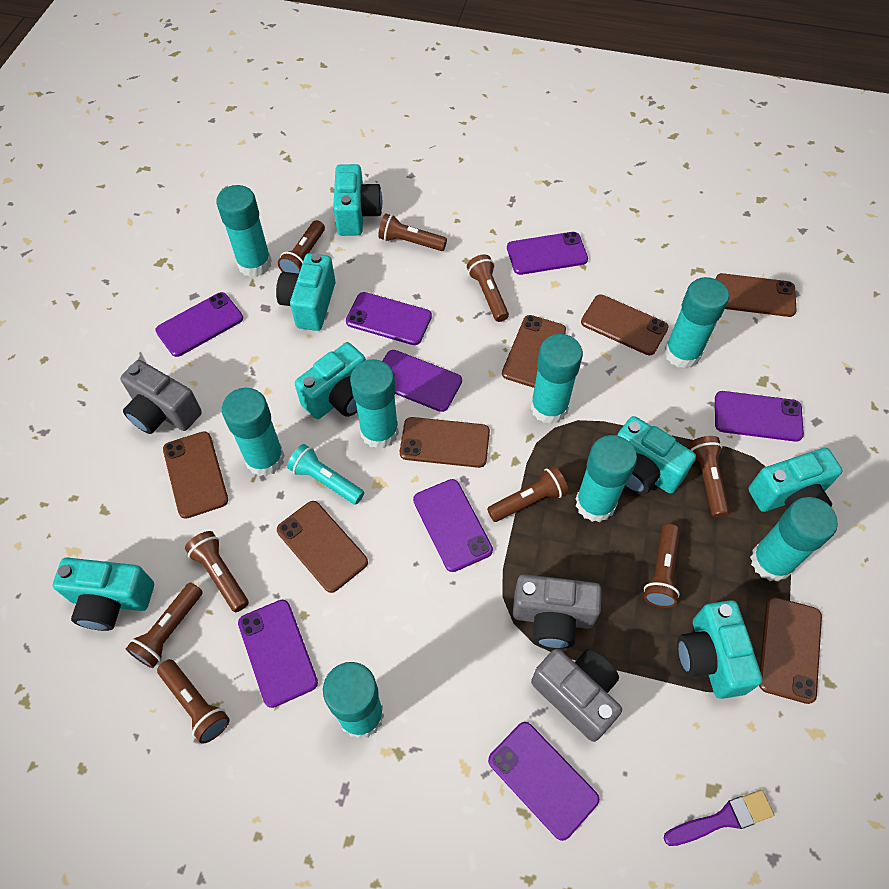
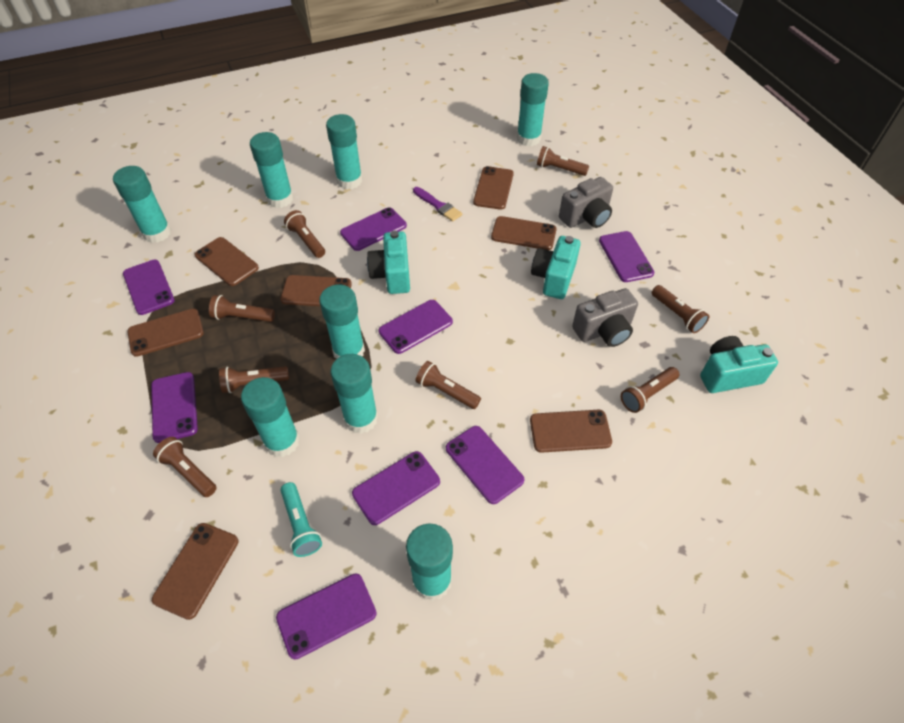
brown flashlight: 9 -> 8
grey camera: 3 -> 2
turquoise camera: 7 -> 3

